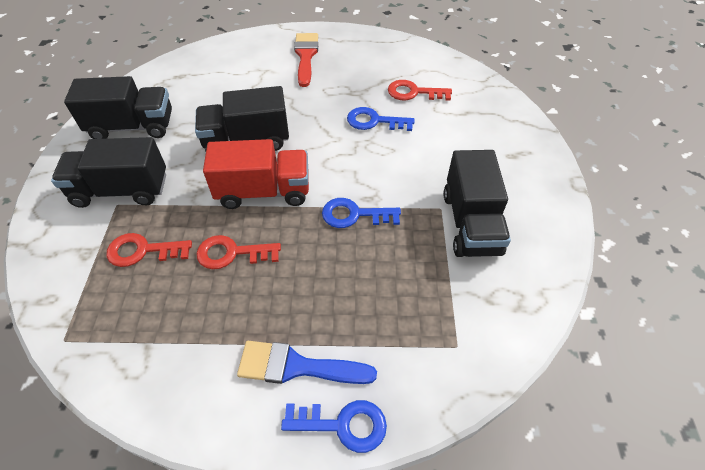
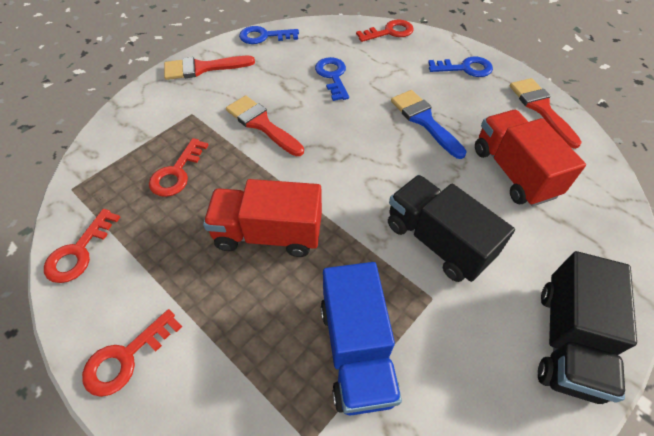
black truck: 4 -> 2
blue truck: 0 -> 1
red brush: 1 -> 3
red key: 3 -> 4
red truck: 1 -> 2

